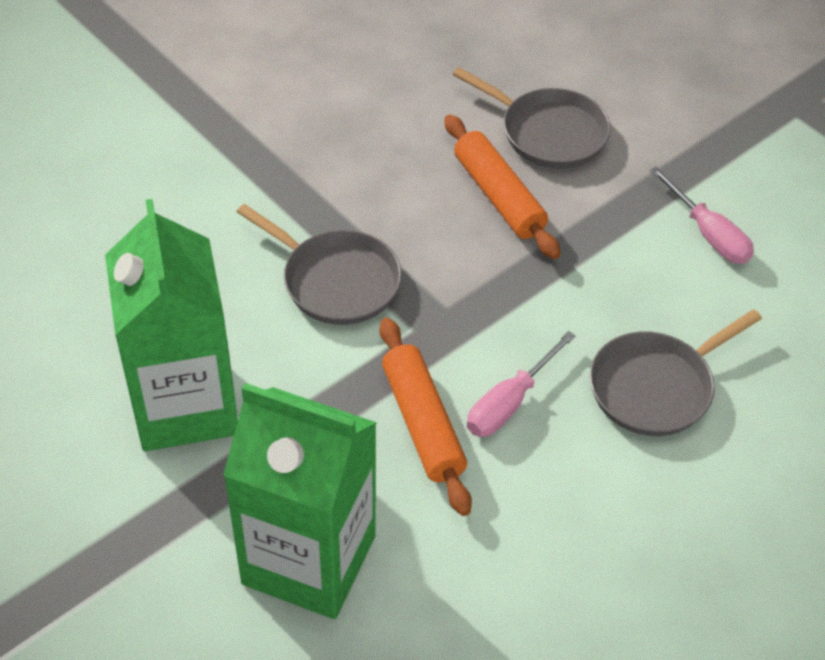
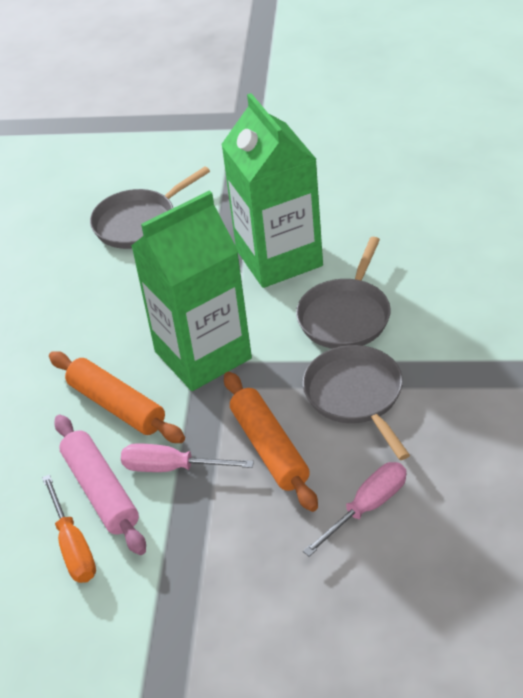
orange screwdriver: 0 -> 1
pink rolling pin: 0 -> 1

